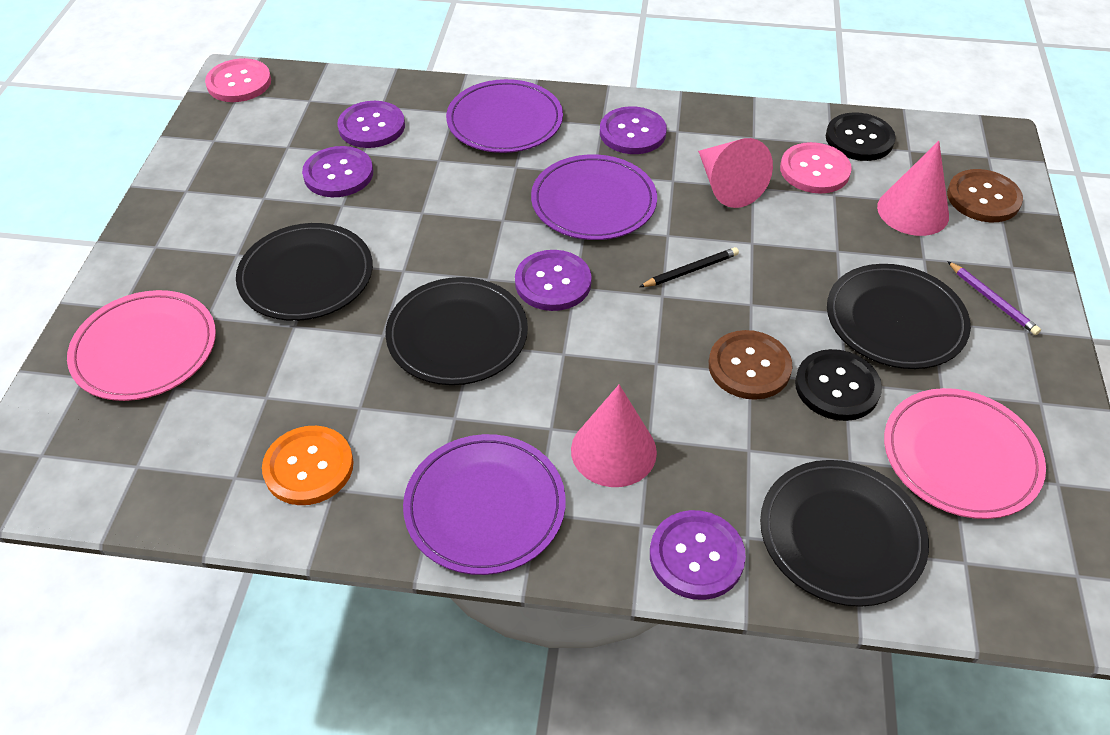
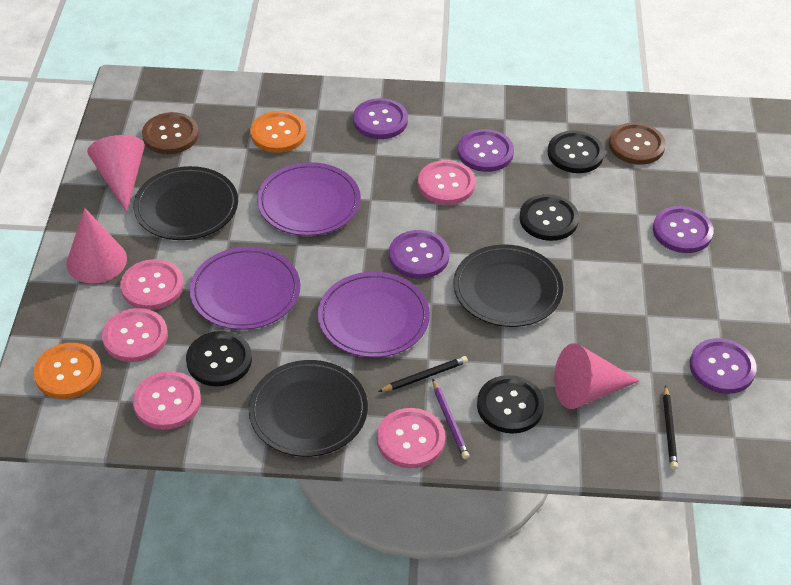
black button: 2 -> 4
black pencil: 1 -> 2
black plate: 4 -> 3
orange button: 1 -> 2
pink button: 2 -> 5
pink plate: 2 -> 0

